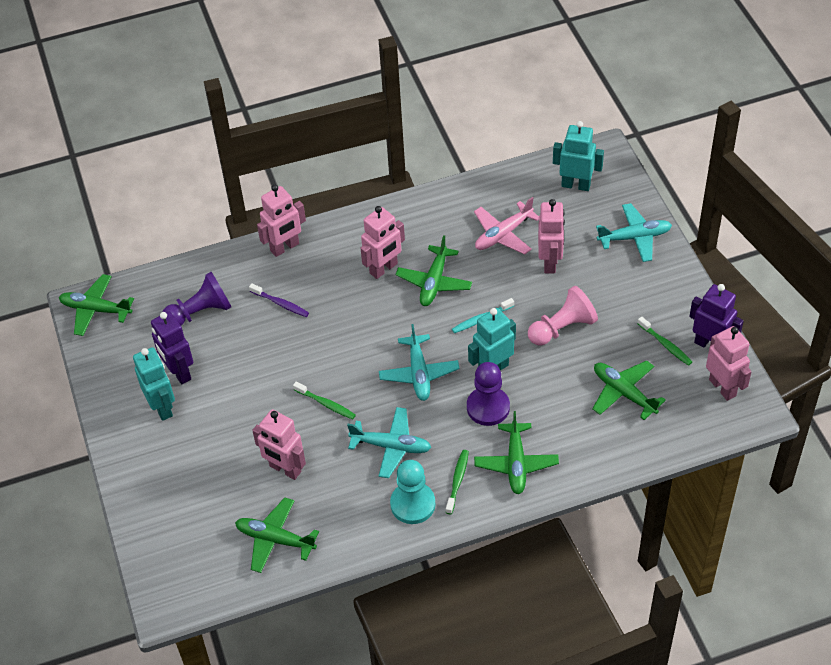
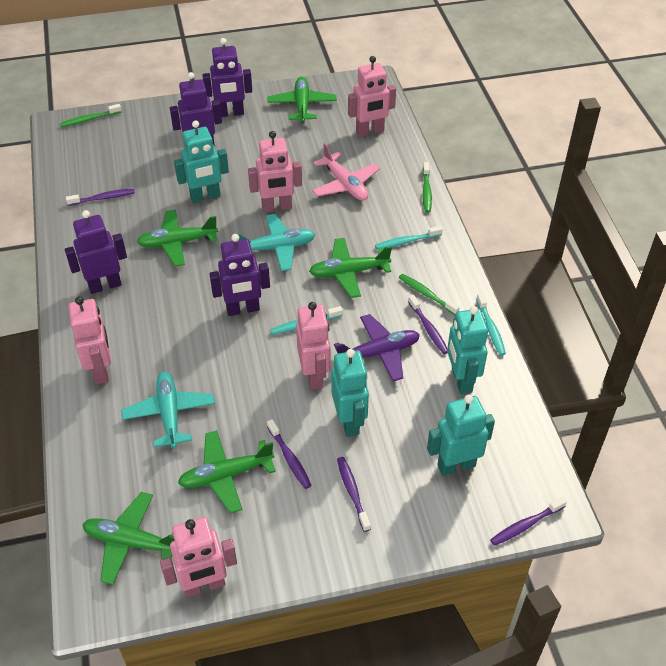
pink pawn: 1 -> 0
purple pawn: 2 -> 0
purple plane: 0 -> 1
purple robot: 2 -> 4
purple toothbrush: 1 -> 5
turquoise pawn: 1 -> 0
turquoise plane: 3 -> 2
turquoise robot: 3 -> 4
turquoise toothbrush: 1 -> 3

